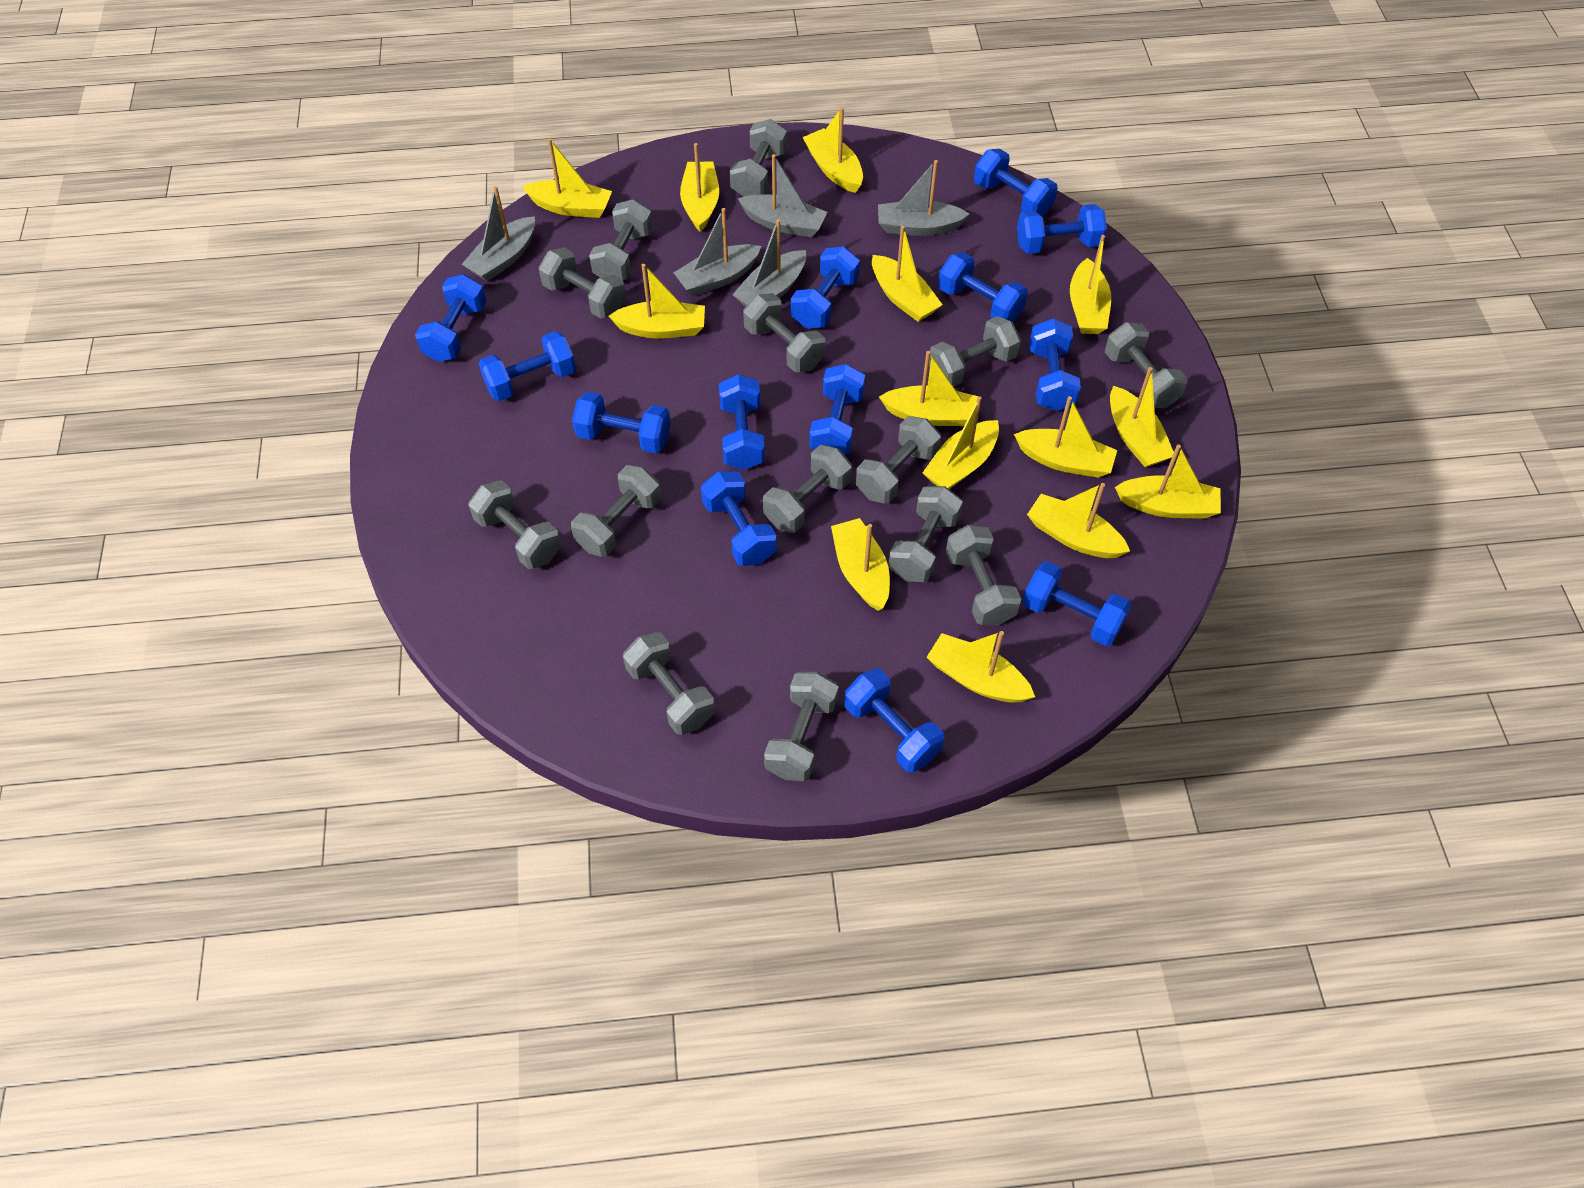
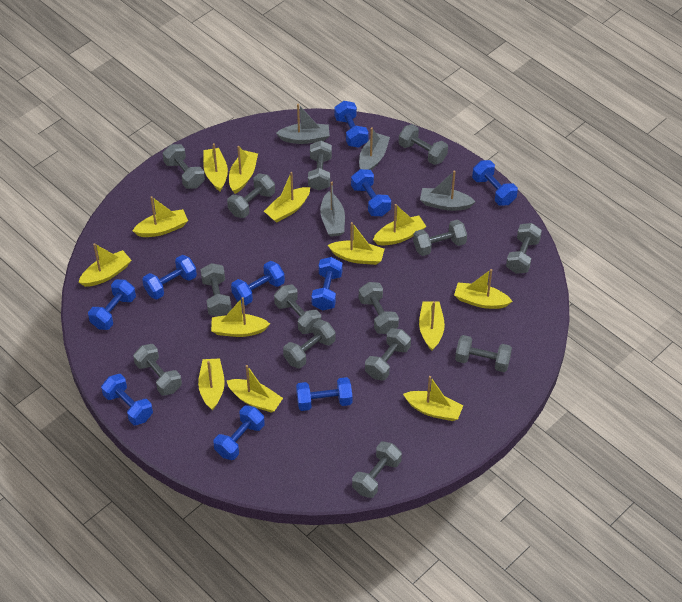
blue dumbbell: 13 -> 10
grey boat: 5 -> 4
yellow boat: 14 -> 13

